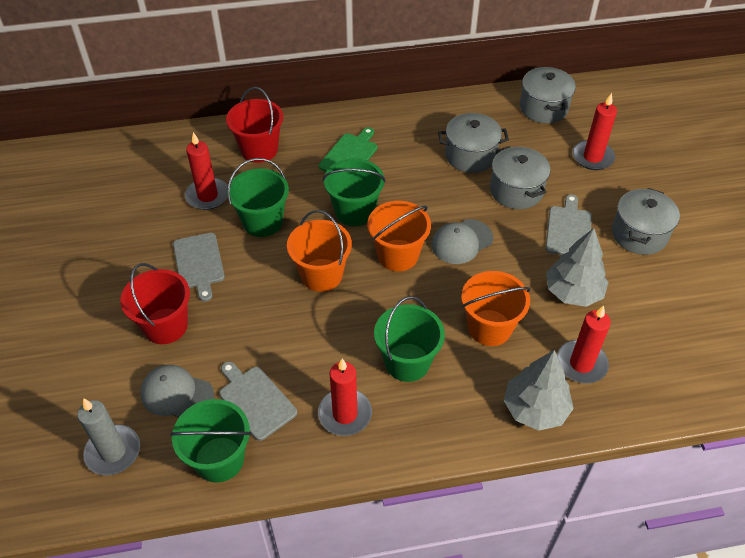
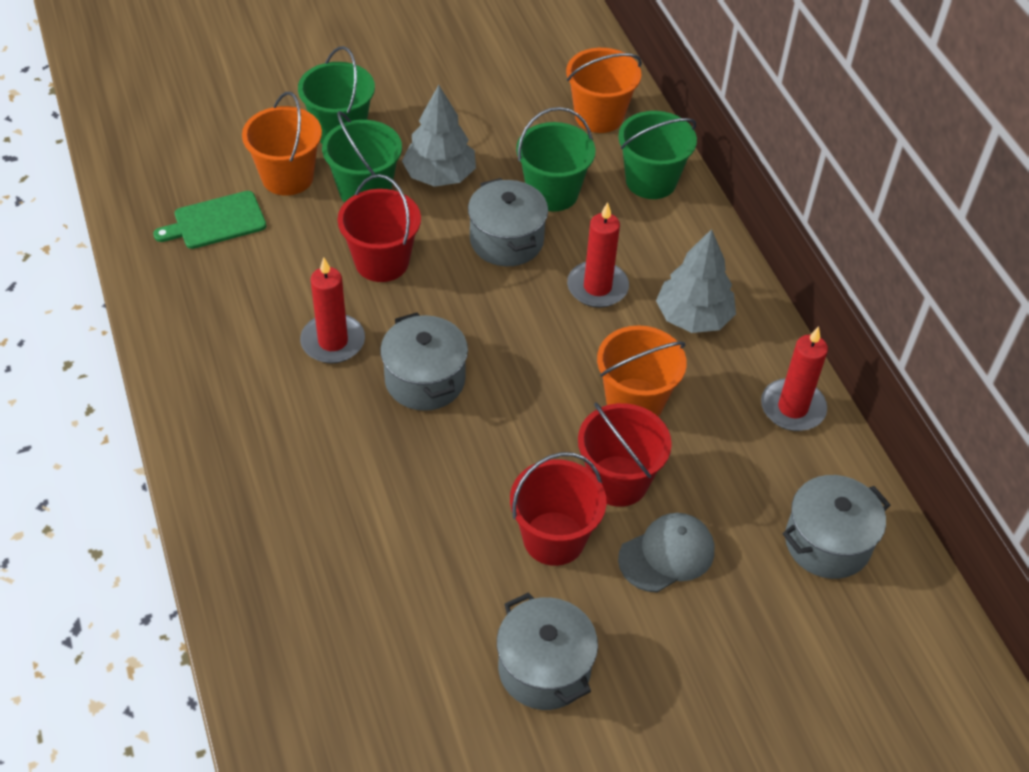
grey candle: 1 -> 0
grey cap: 2 -> 1
grey cutting board: 3 -> 0
red bucket: 2 -> 3
red candle: 4 -> 3

